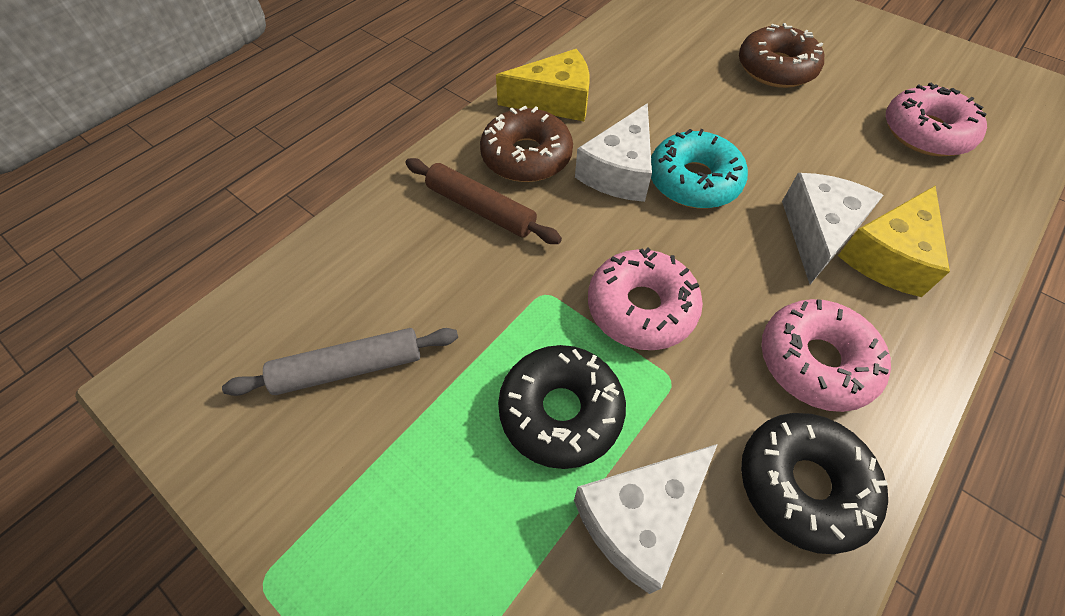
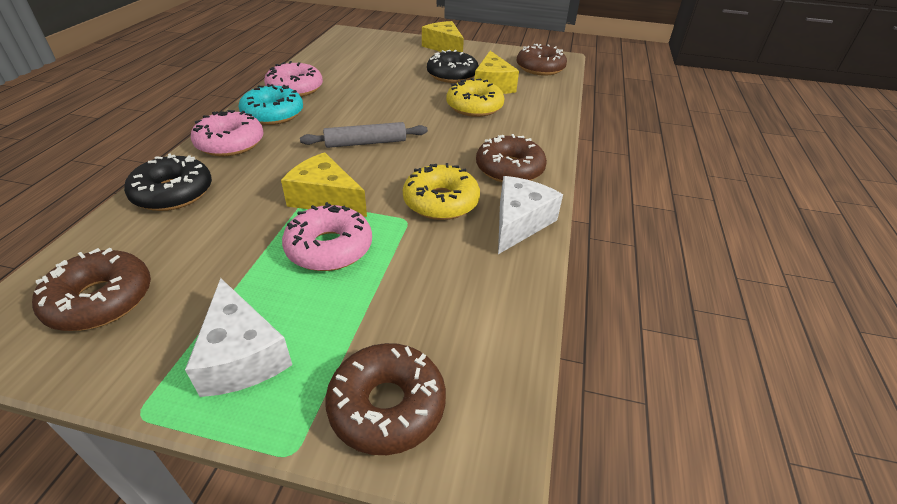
brown donut: 2 -> 4
brown rolling pin: 1 -> 0
white cheese: 3 -> 2
yellow cheese: 2 -> 3
yellow donut: 0 -> 2

